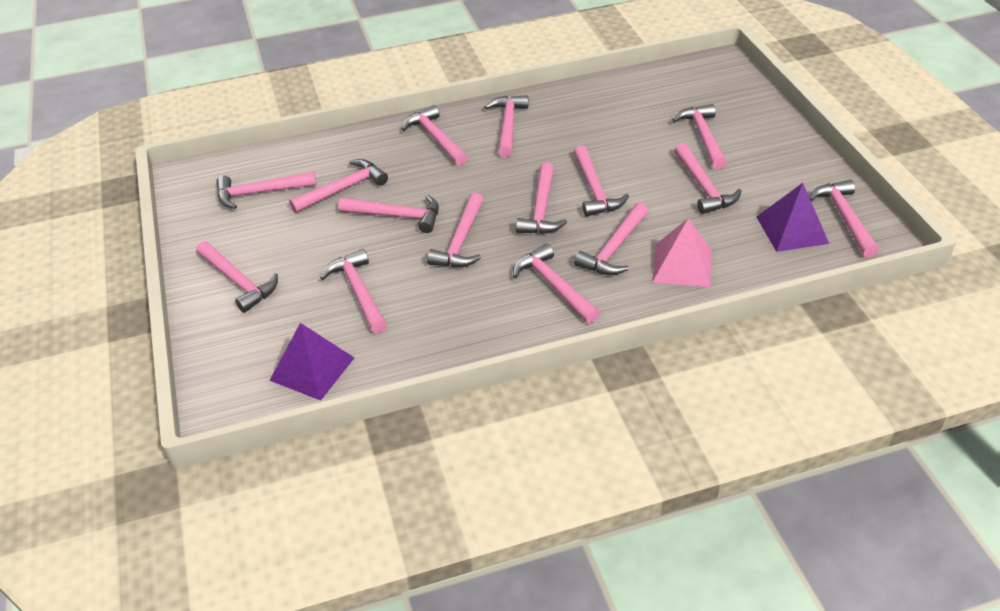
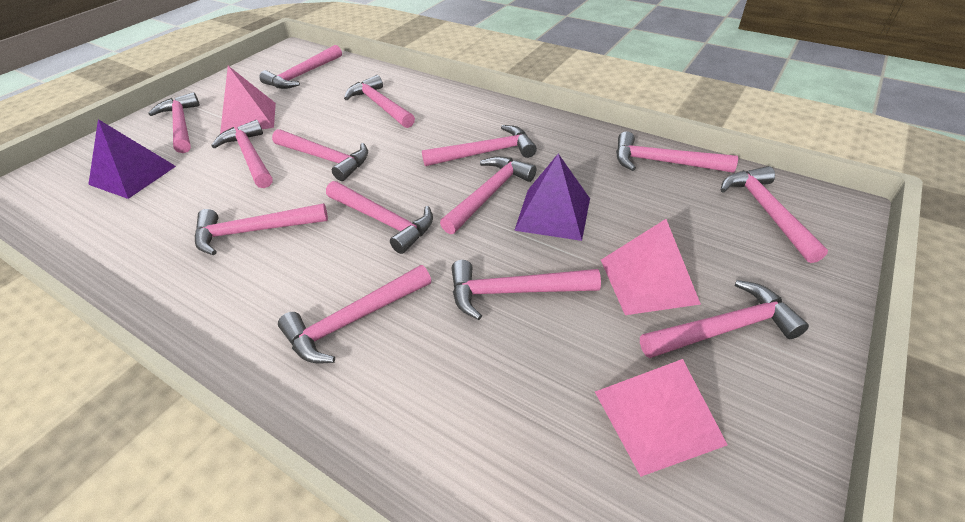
pink hammer: 15 -> 14
pink pyramid: 1 -> 3

